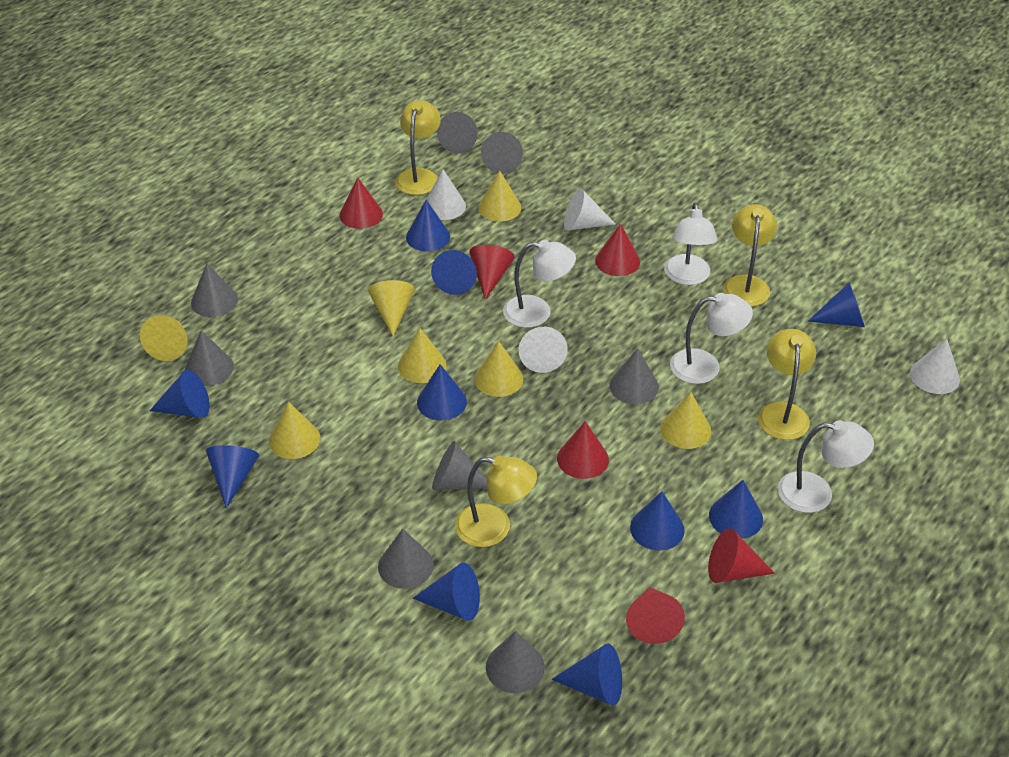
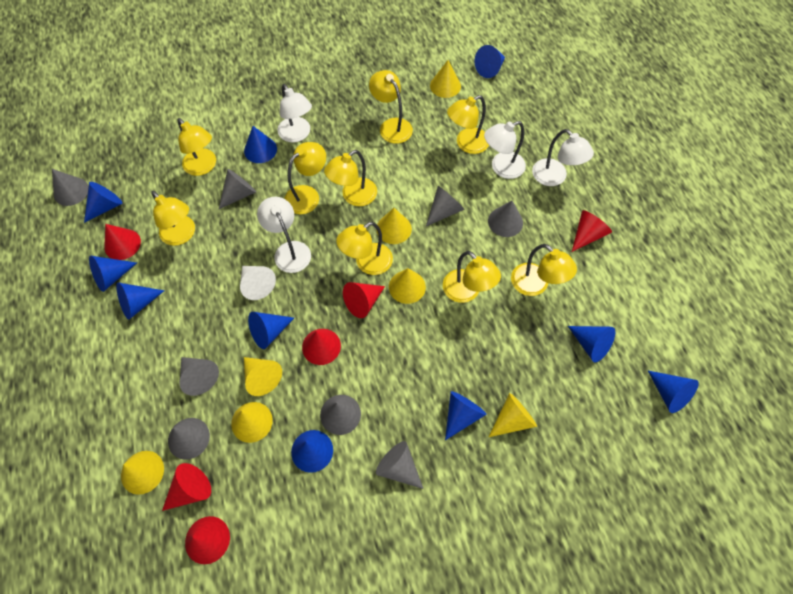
white cone: 4 -> 1
yellow lamp: 4 -> 9

